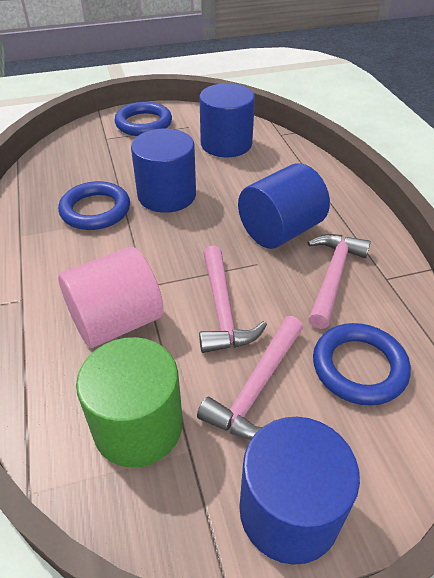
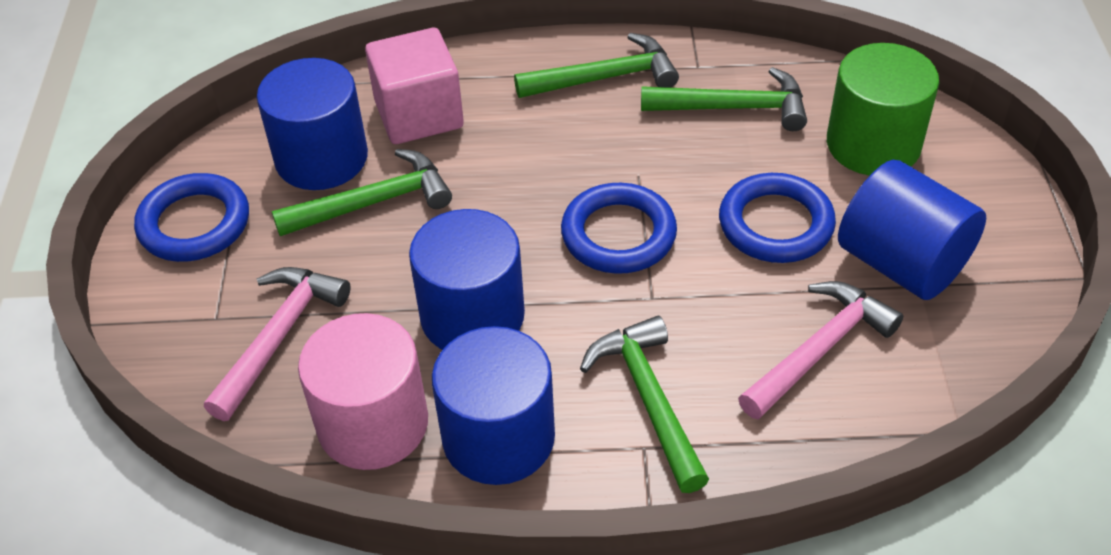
green hammer: 0 -> 4
pink cube: 0 -> 1
pink hammer: 3 -> 2

